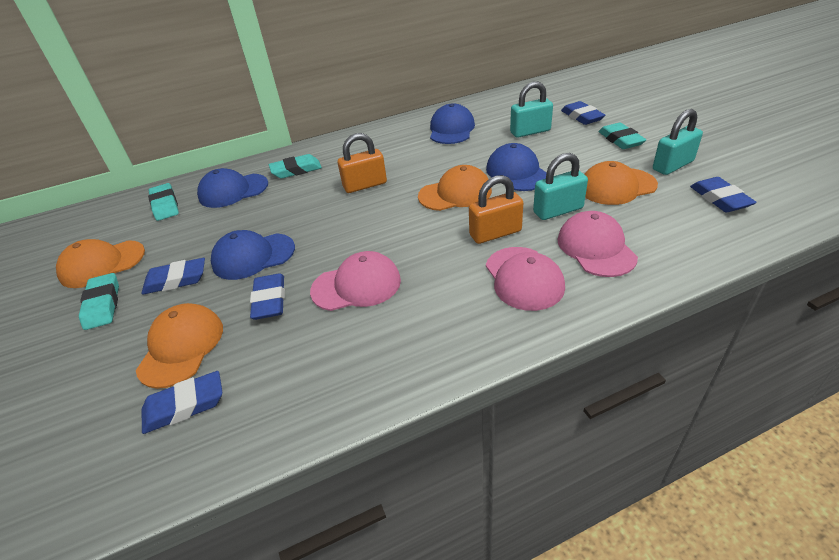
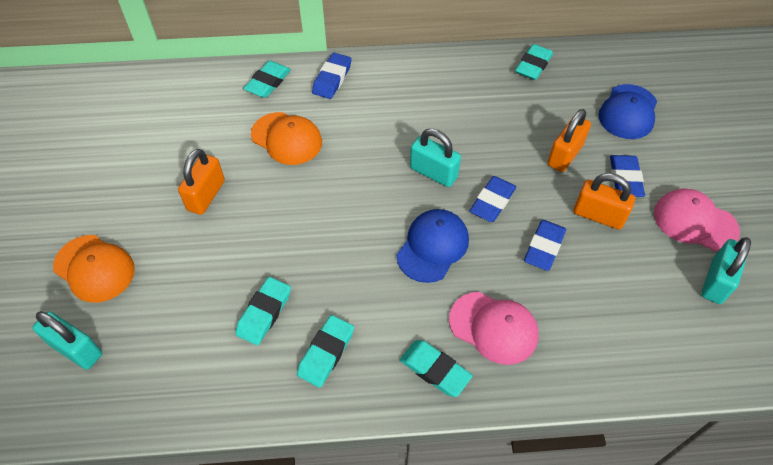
blue cap: 4 -> 2
blue eraser: 5 -> 4
orange cap: 4 -> 2
orange padlock: 2 -> 3
pink cap: 3 -> 2
turquoise eraser: 4 -> 5

